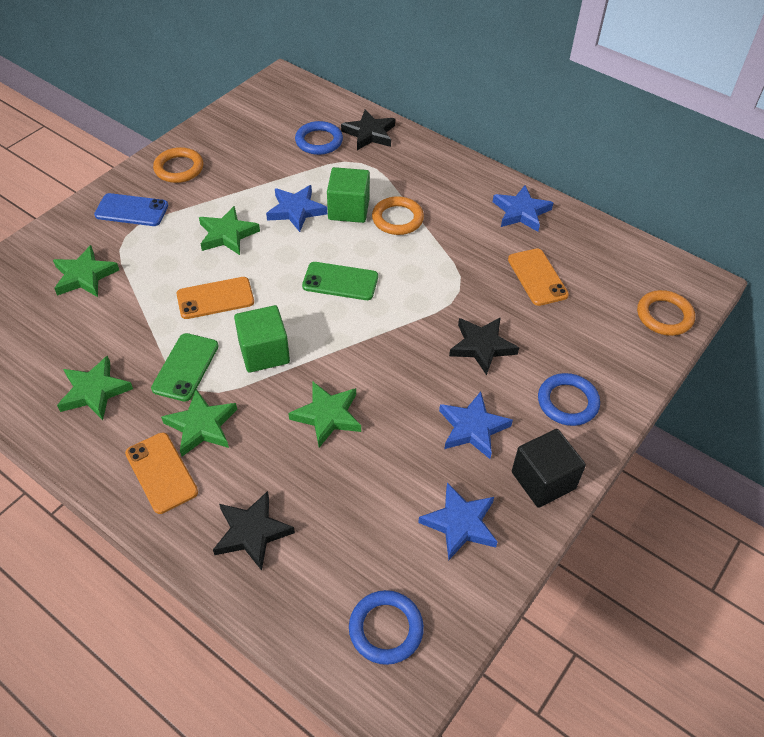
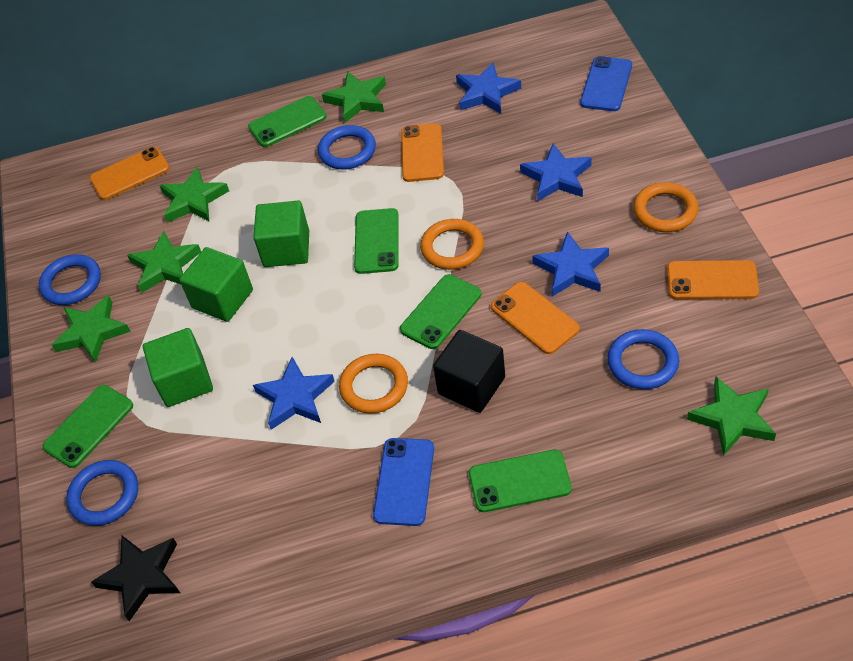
black star: 3 -> 1
blue phone: 1 -> 2
blue ring: 3 -> 4
green cube: 2 -> 3
green phone: 2 -> 5
orange phone: 3 -> 4

